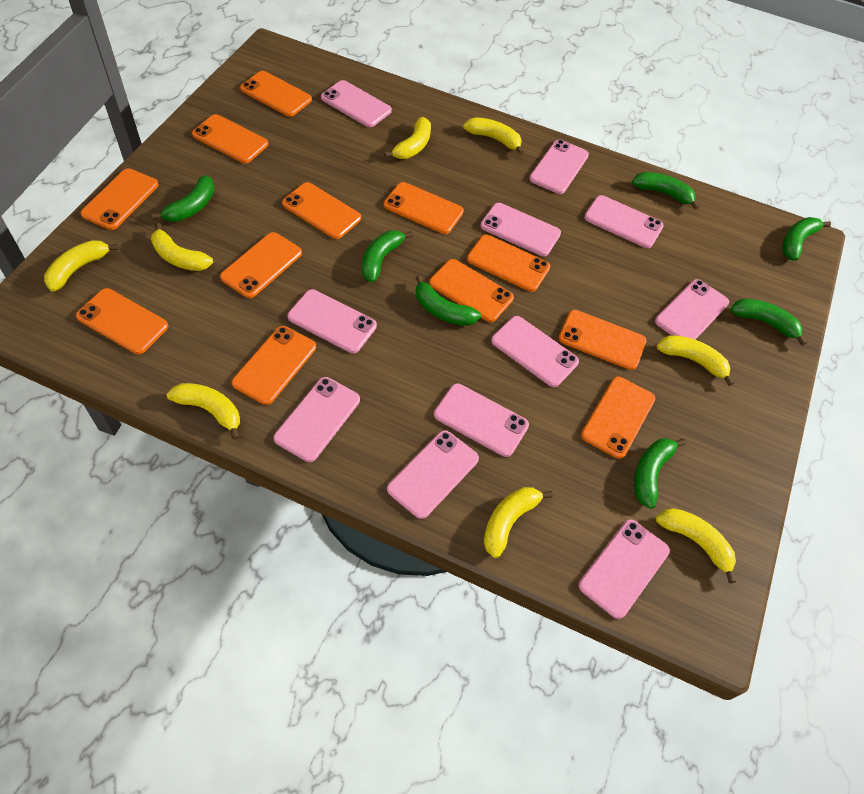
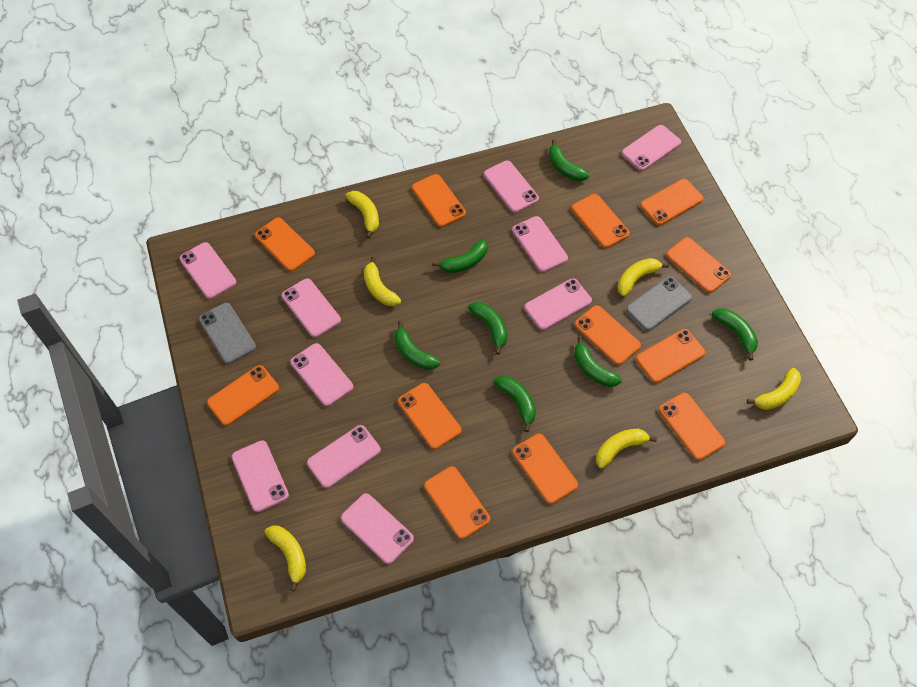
grey phone: 0 -> 2
pink phone: 11 -> 10
yellow banana: 8 -> 6

